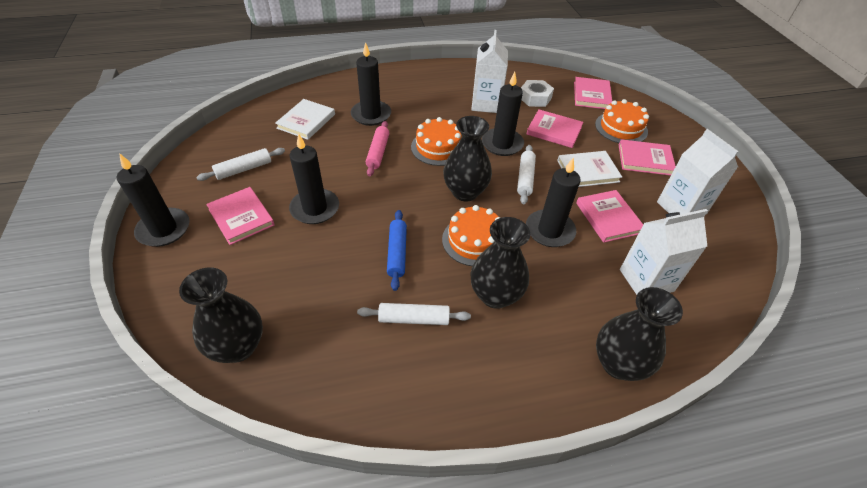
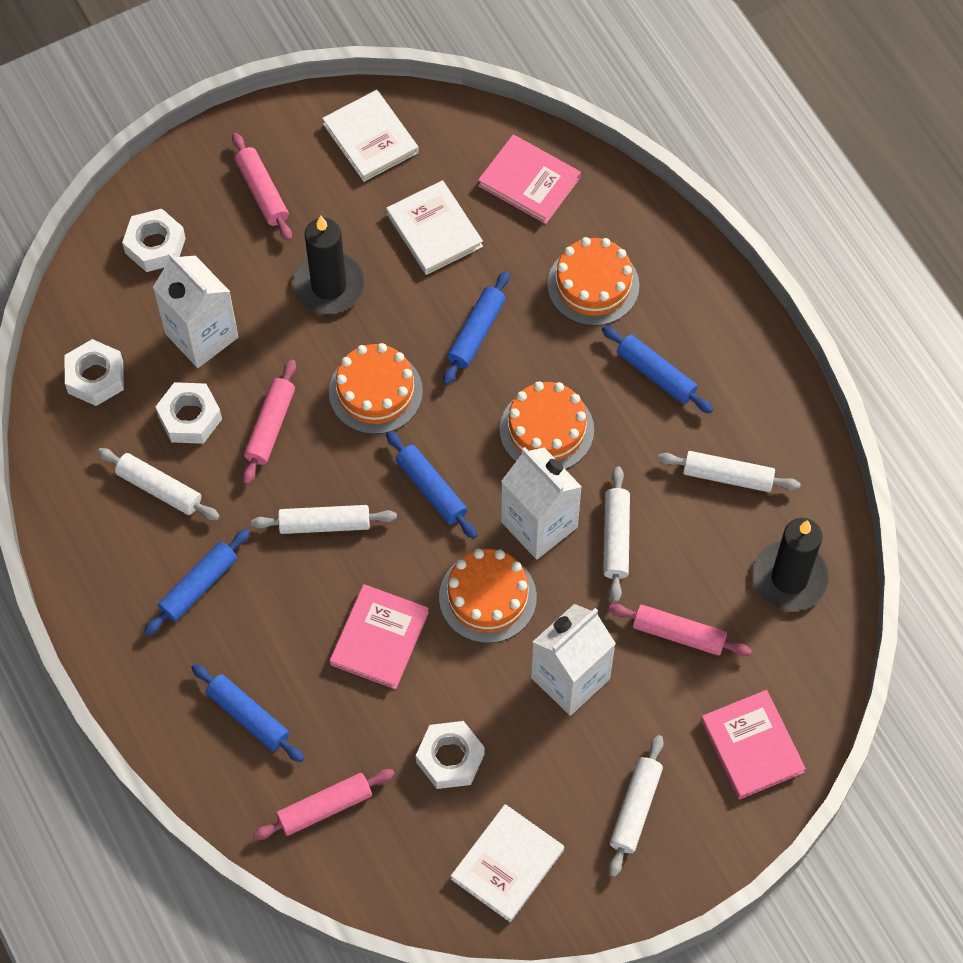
black candle: 5 -> 2
black vase: 4 -> 0
blue rolling pin: 1 -> 5
orange cake: 3 -> 4
pink book: 5 -> 3
pink rolling pin: 1 -> 4
white book: 2 -> 3
white nut: 1 -> 4
white rolling pin: 3 -> 5

